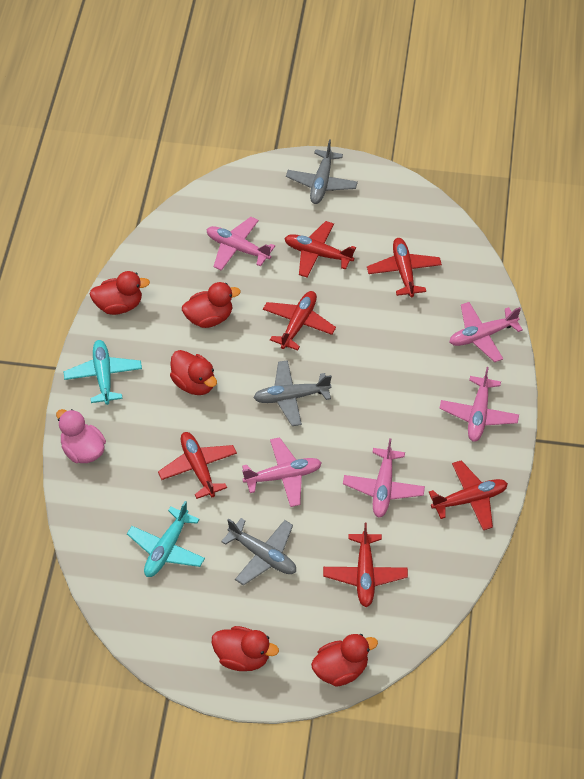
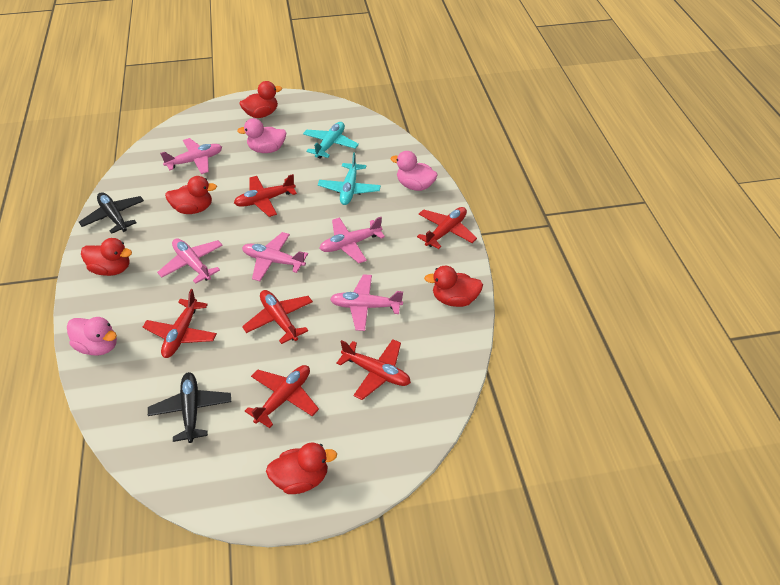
black plane: 0 -> 2
grey plane: 3 -> 0
pink duck: 1 -> 3

